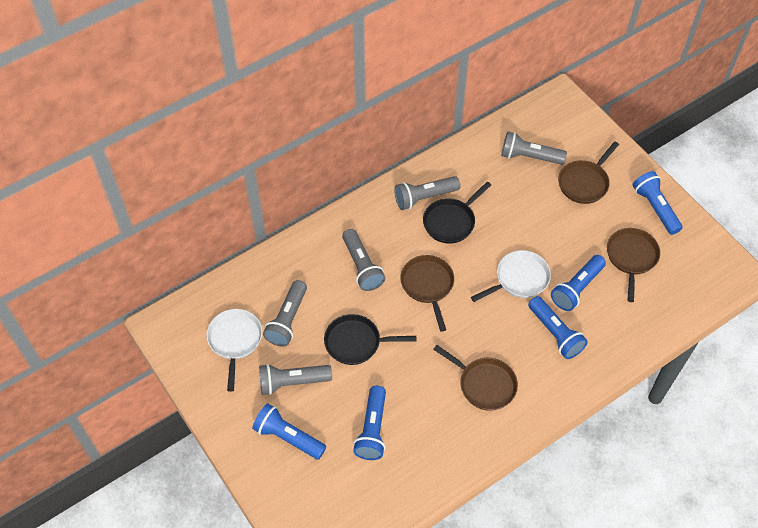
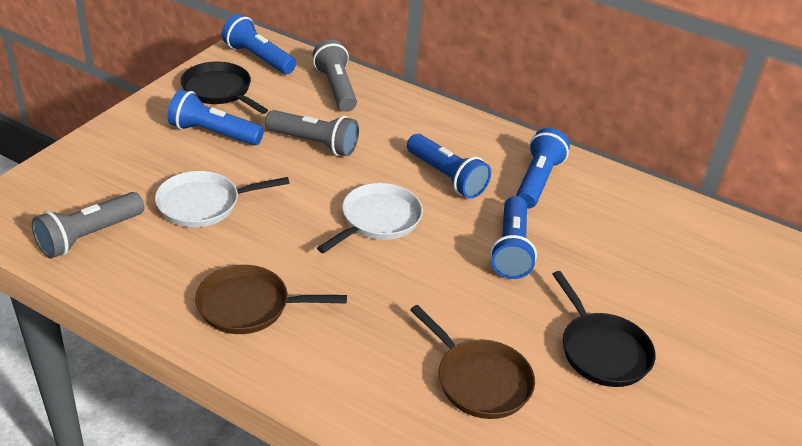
brown pan: 4 -> 2
grey flashlight: 5 -> 3

